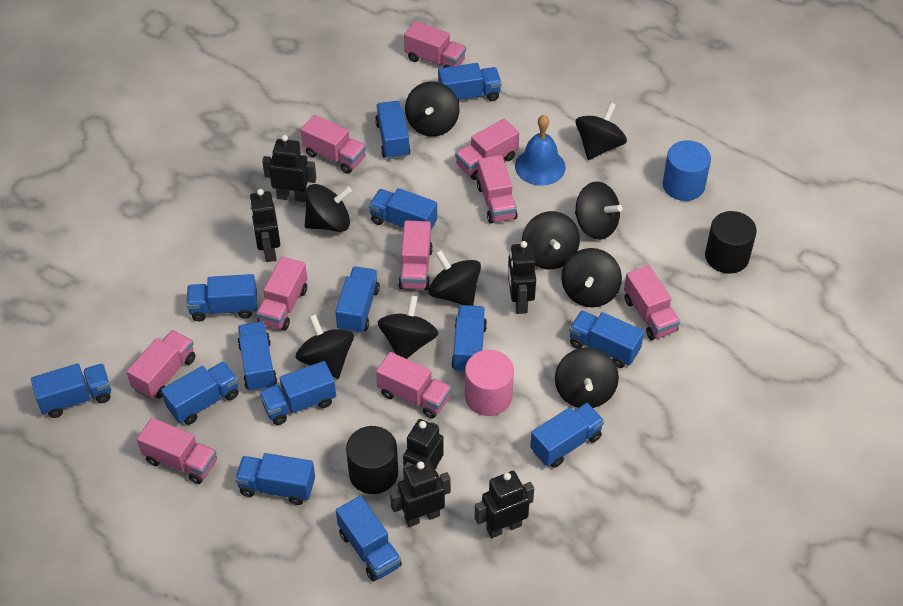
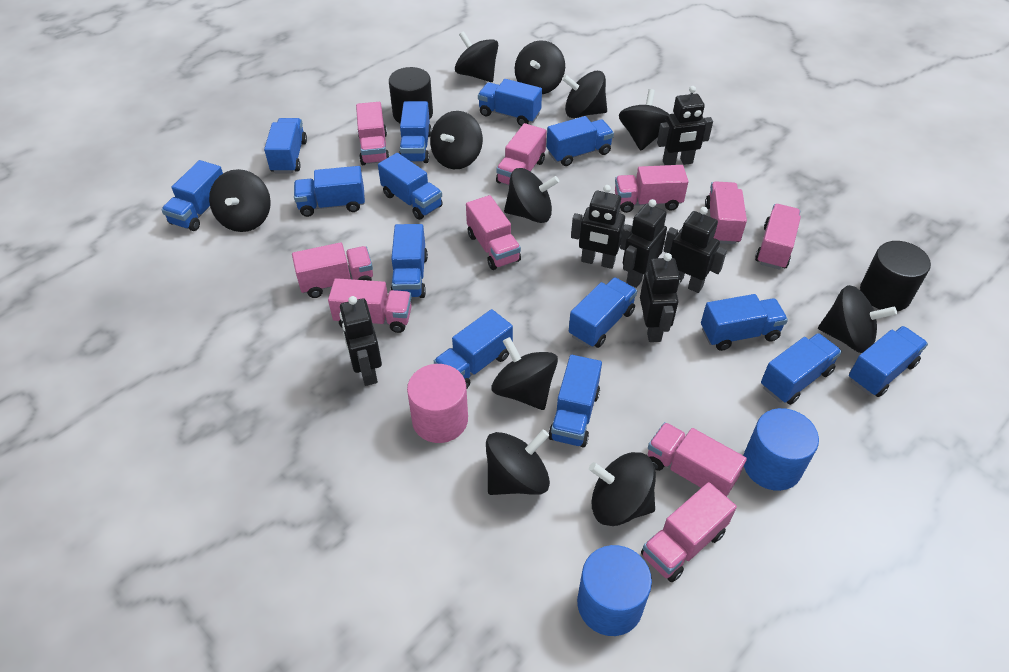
black spinning top: 10 -> 11
blue bell: 1 -> 0
blue cylinder: 1 -> 2

